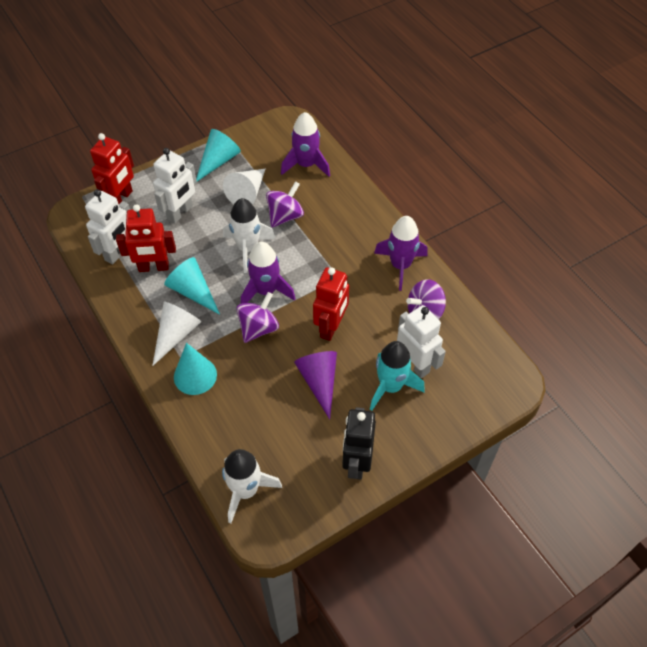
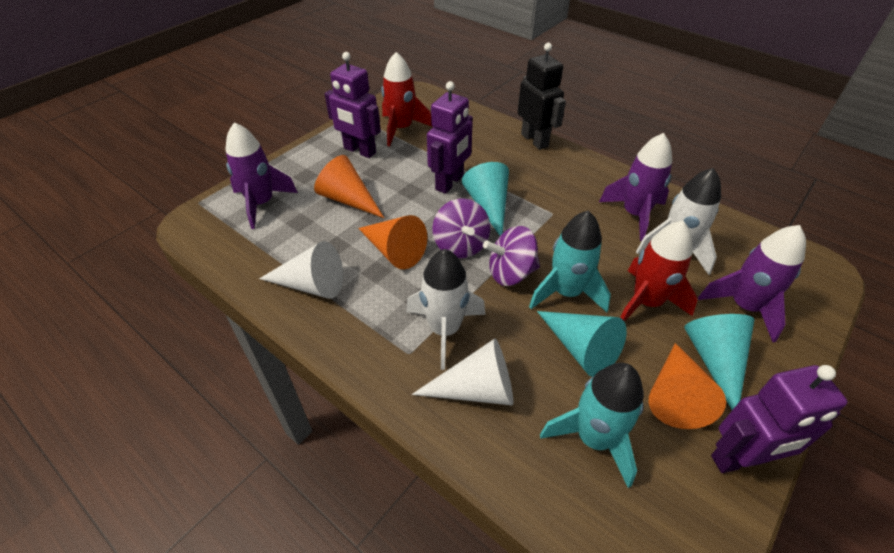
orange cone: 0 -> 3
purple cone: 1 -> 0
purple robot: 0 -> 3
purple spinning top: 3 -> 2
red robot: 3 -> 0
red rocket: 0 -> 2
turquoise rocket: 1 -> 2
white robot: 3 -> 0

